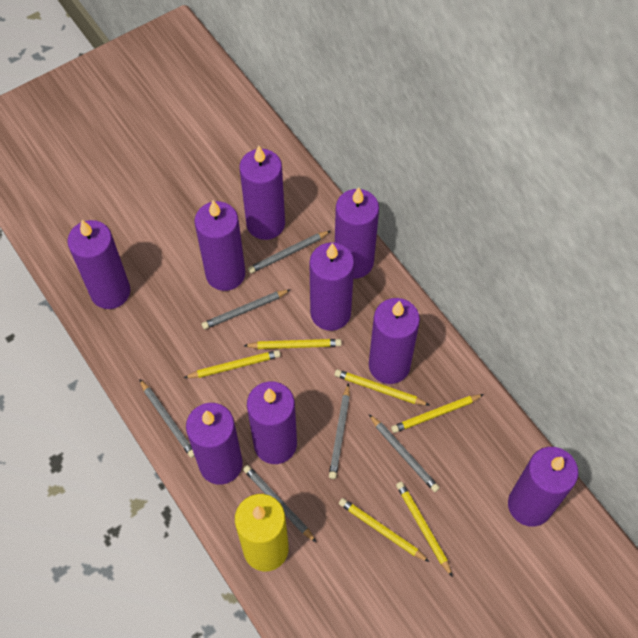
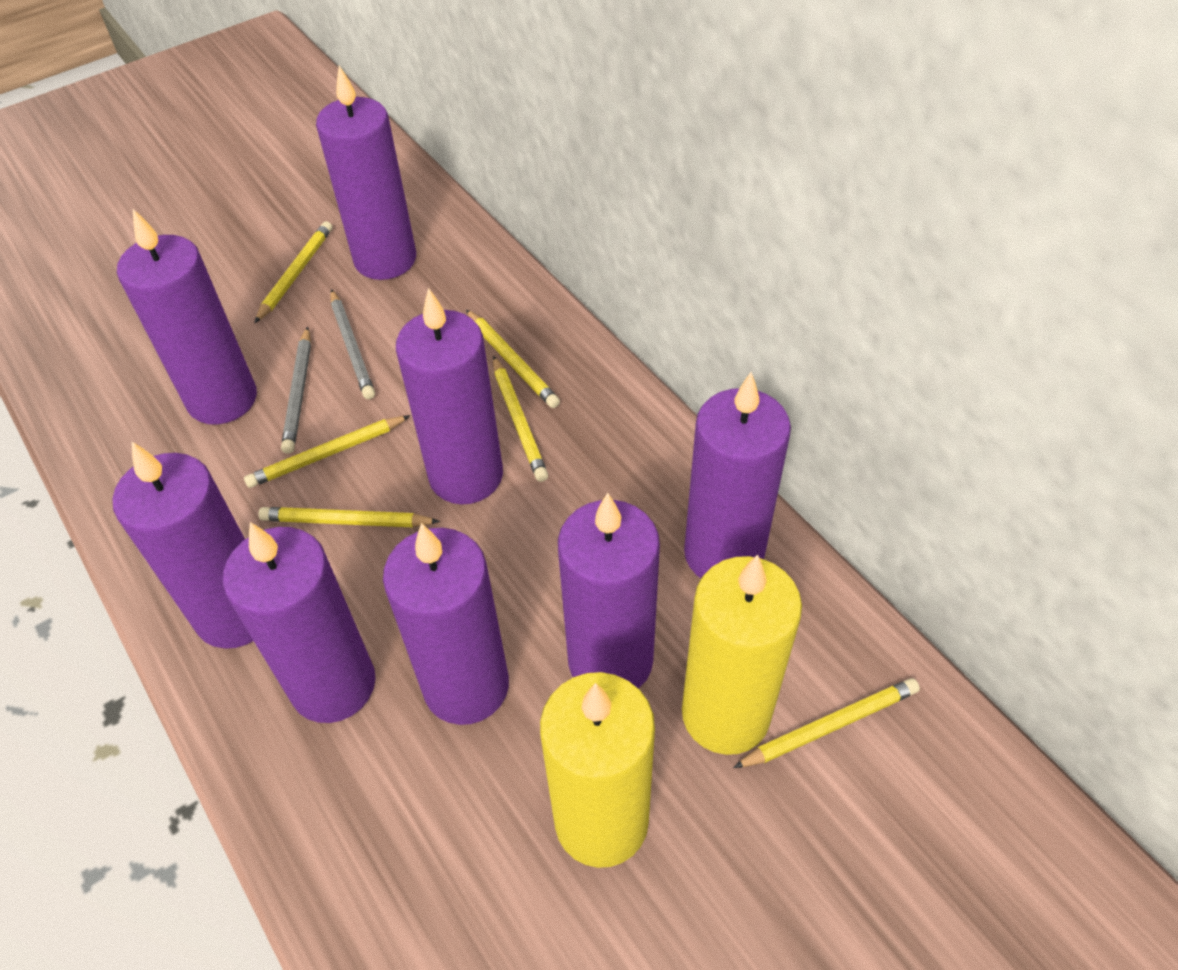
grey pencil: 6 -> 2
purple candle: 9 -> 8
yellow candle: 1 -> 2

